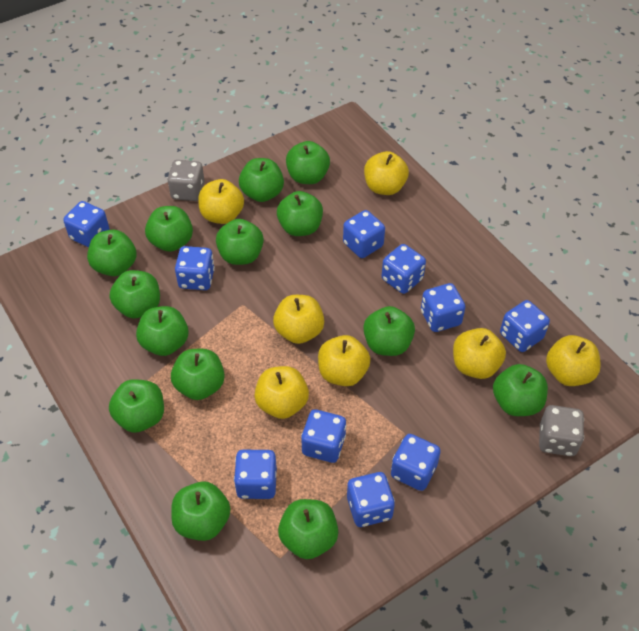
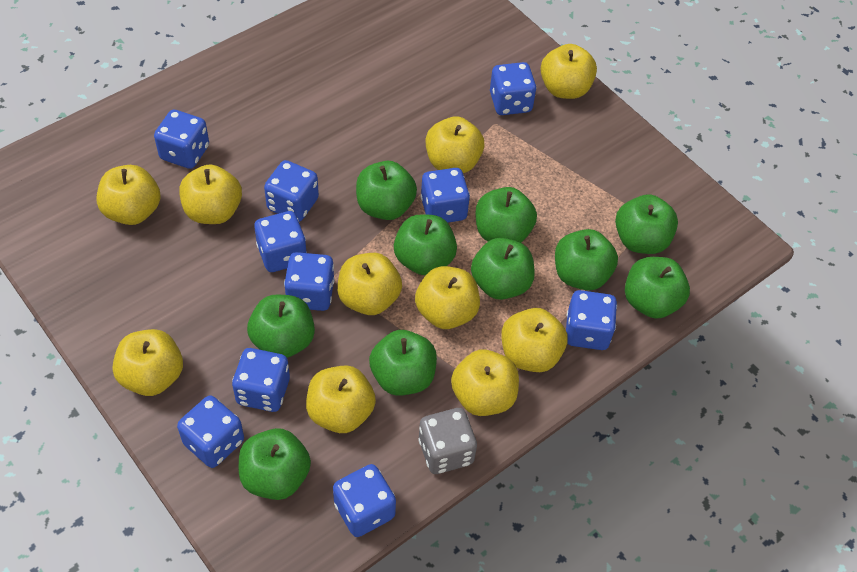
green apple: 14 -> 10
grey dice: 2 -> 1
yellow apple: 7 -> 10

